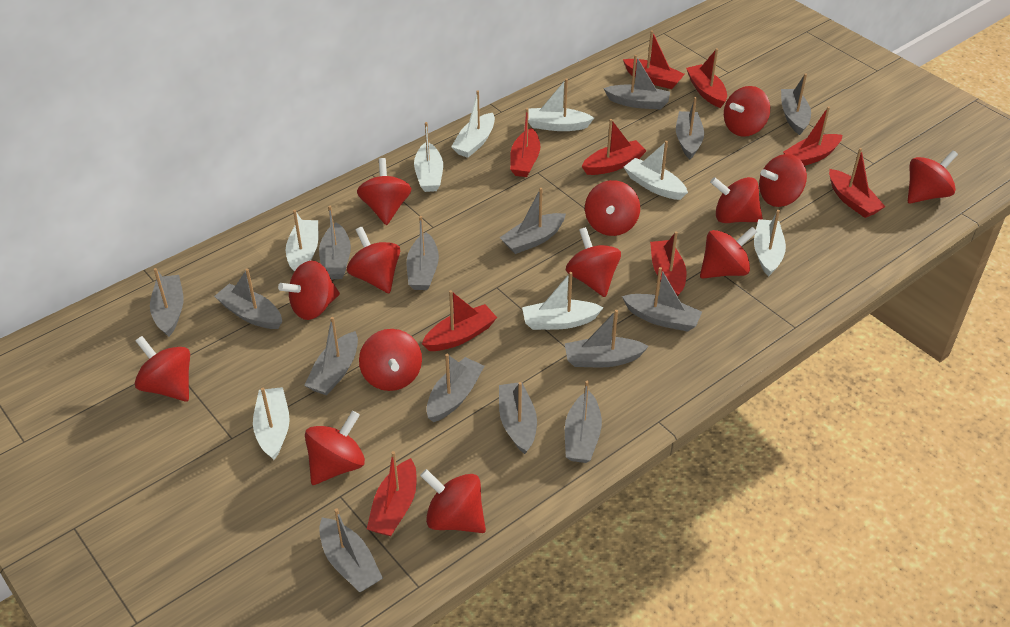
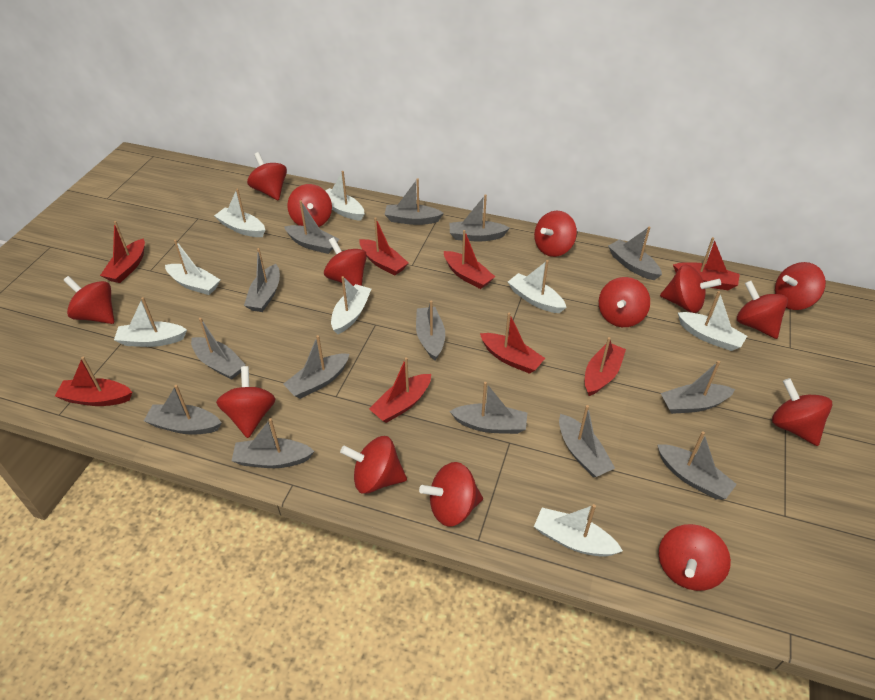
grey boat: 15 -> 14
red boat: 9 -> 8

